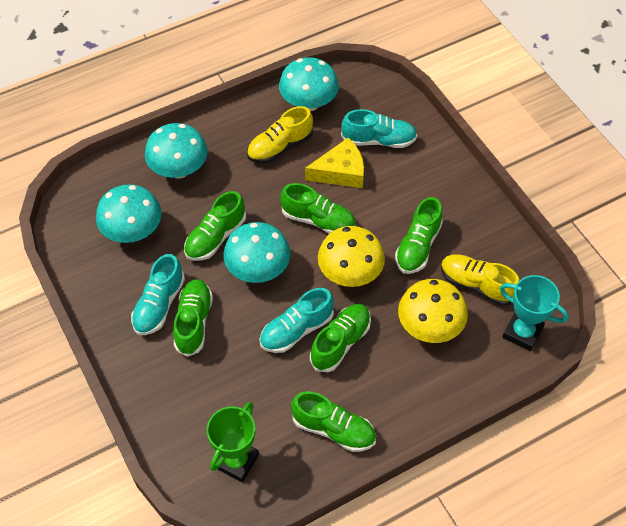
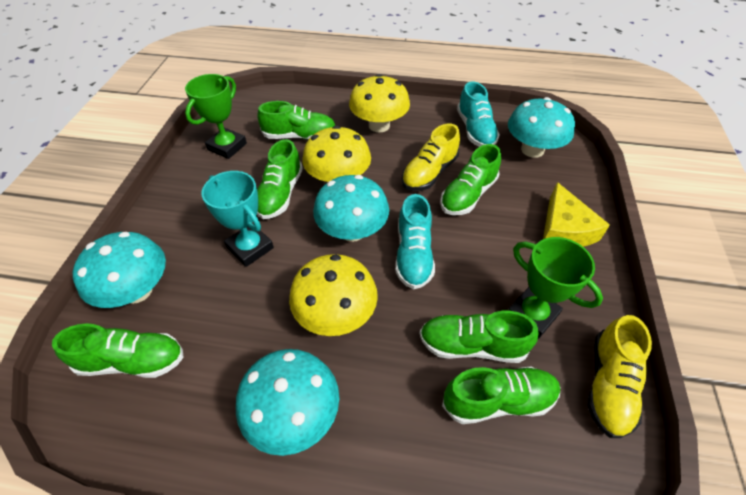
green trophy: 1 -> 2
turquoise shoe: 3 -> 2
yellow mushroom: 2 -> 3

